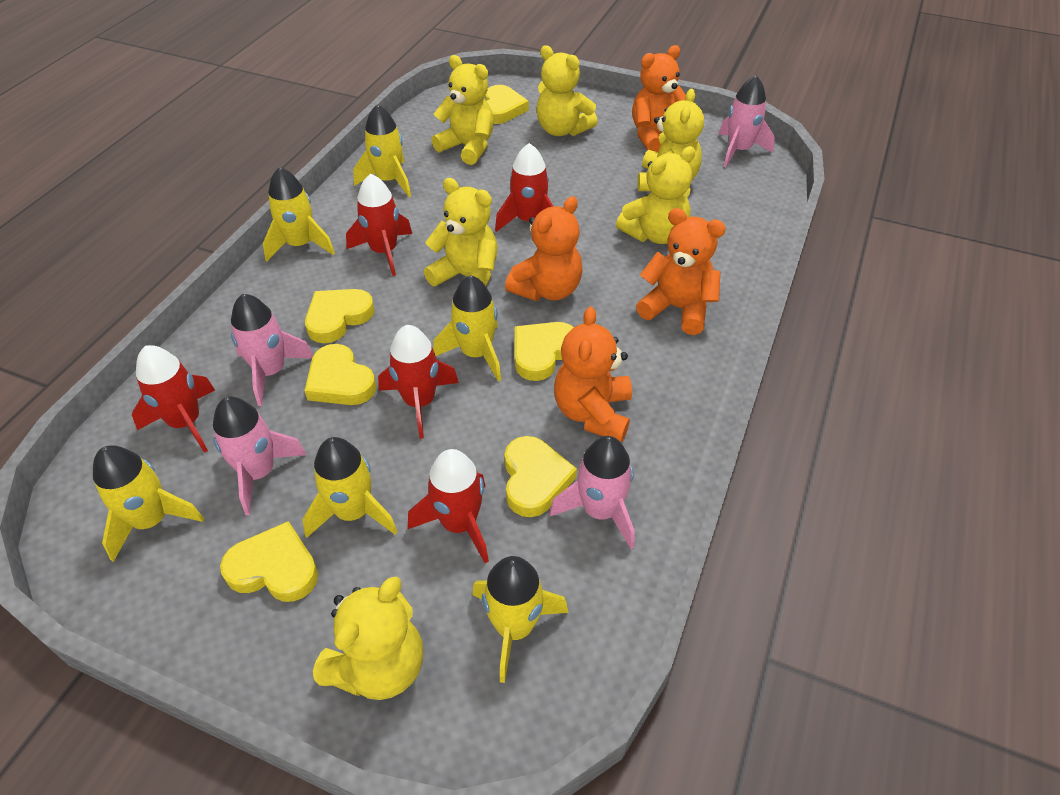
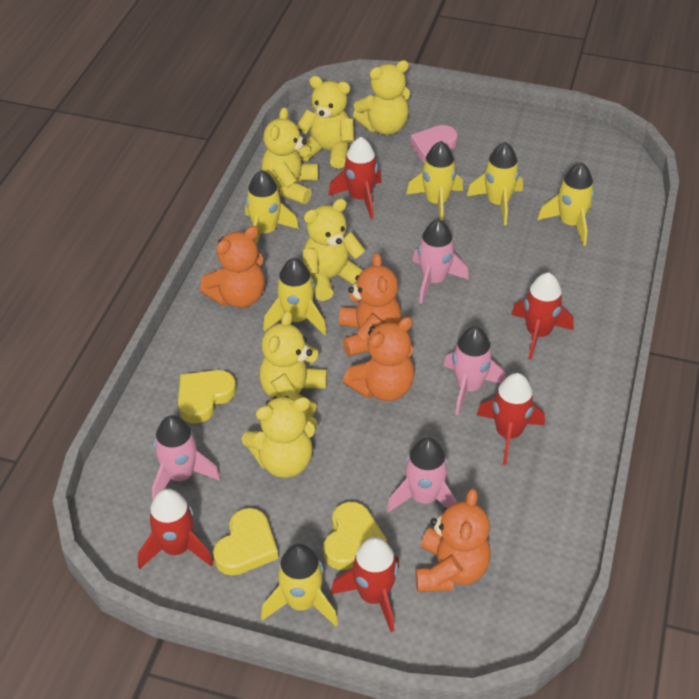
pink heart: 0 -> 1
yellow heart: 6 -> 3

